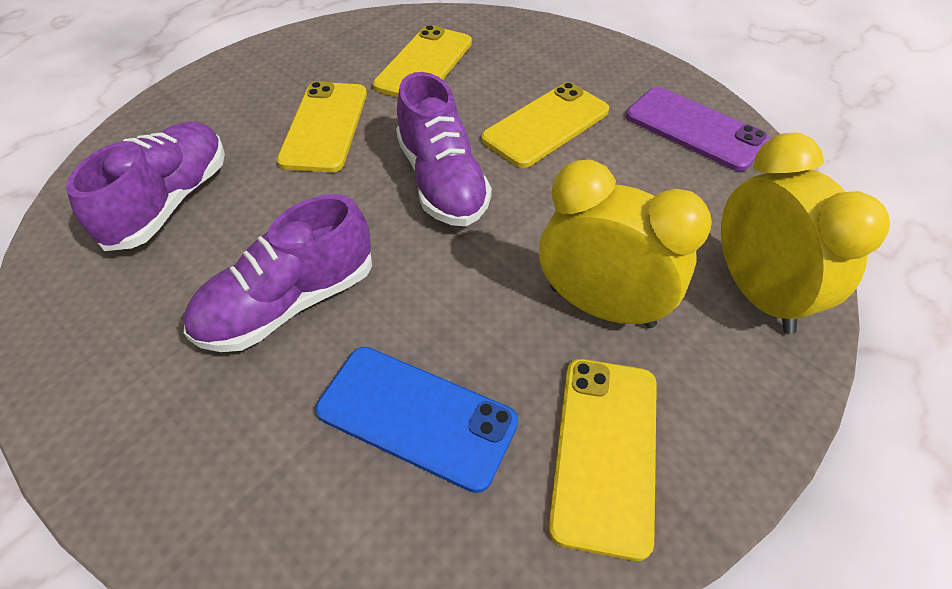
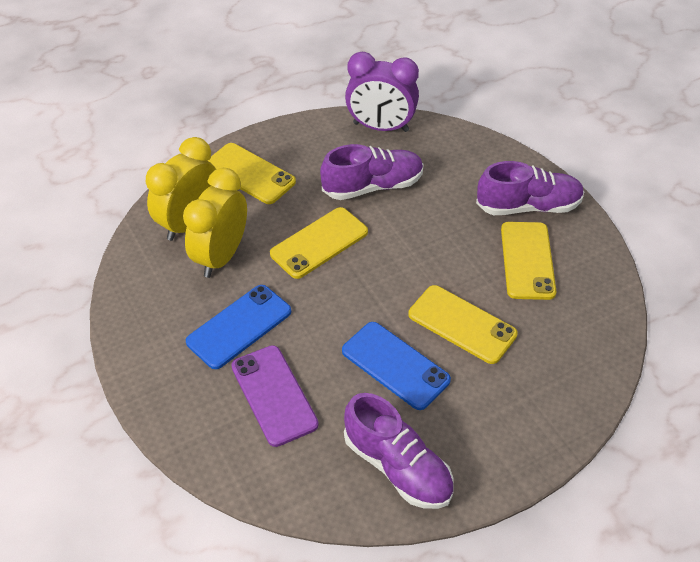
blue phone: 1 -> 2
purple clock: 0 -> 1

